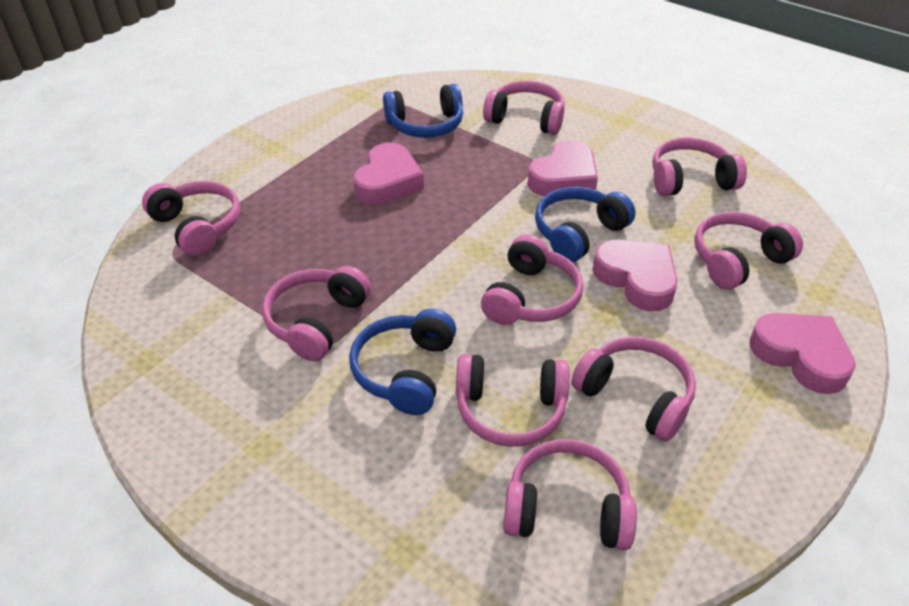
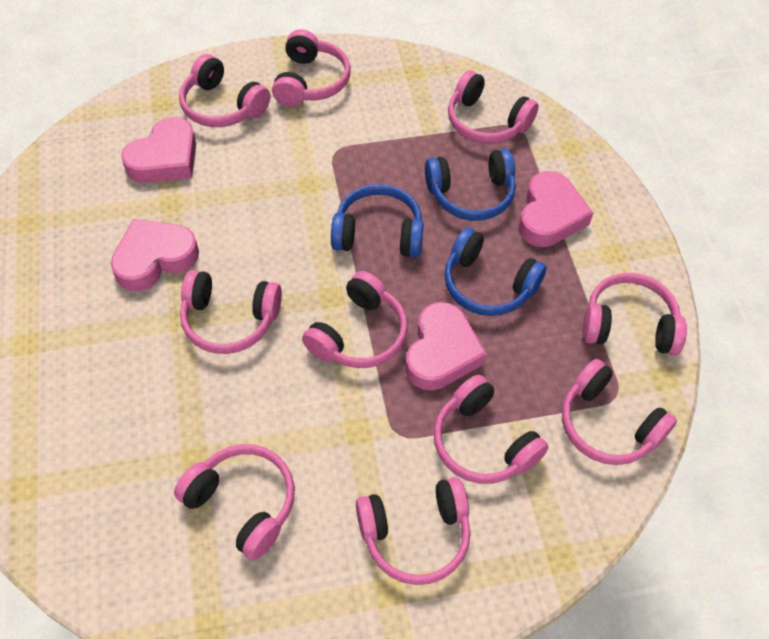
pink headphones: 9 -> 10

